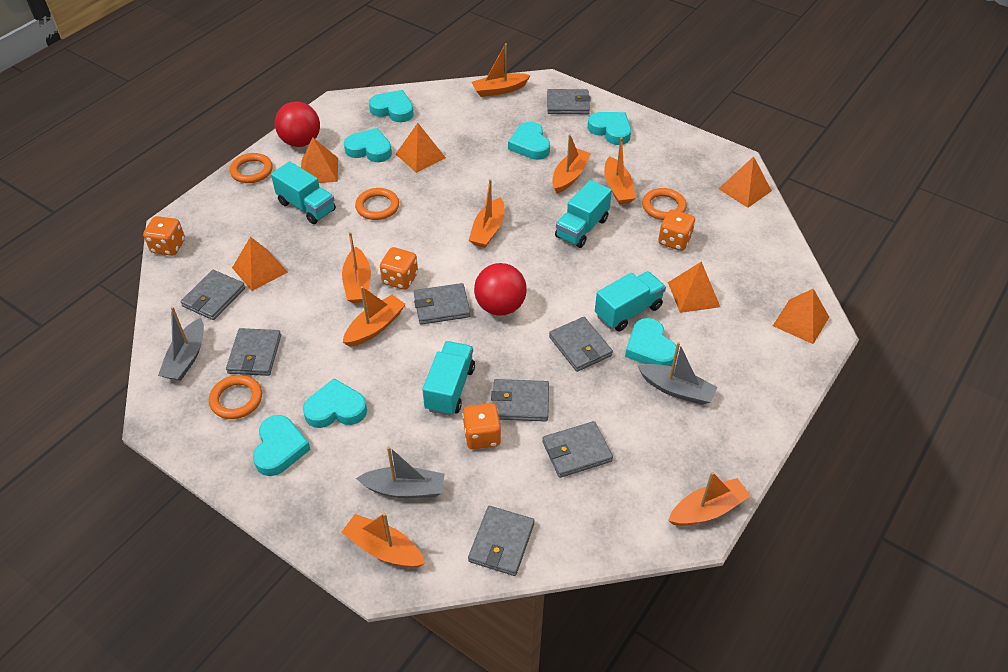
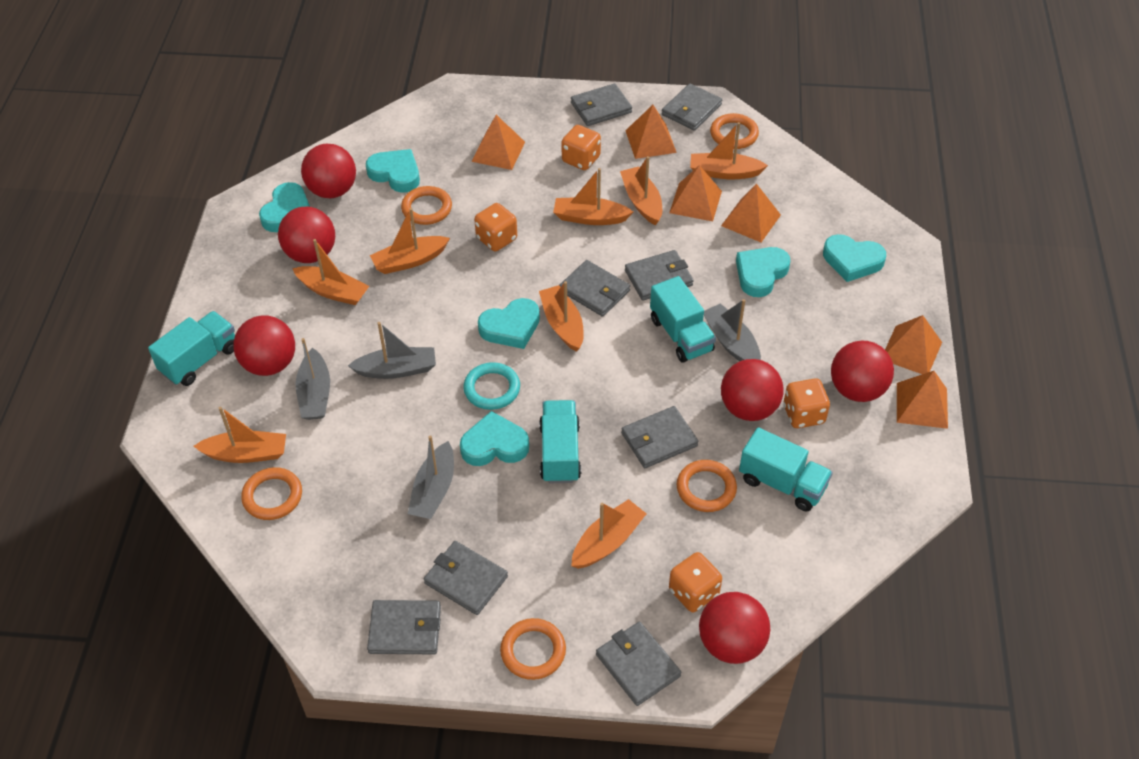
grey boat: 3 -> 4
orange ring: 4 -> 5
red ball: 2 -> 6
turquoise heart: 7 -> 6
turquoise ring: 0 -> 1

